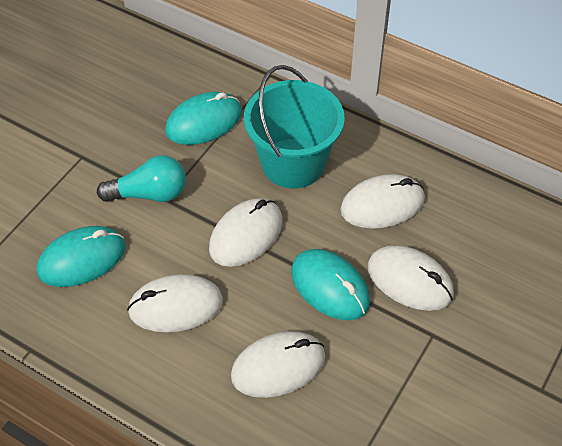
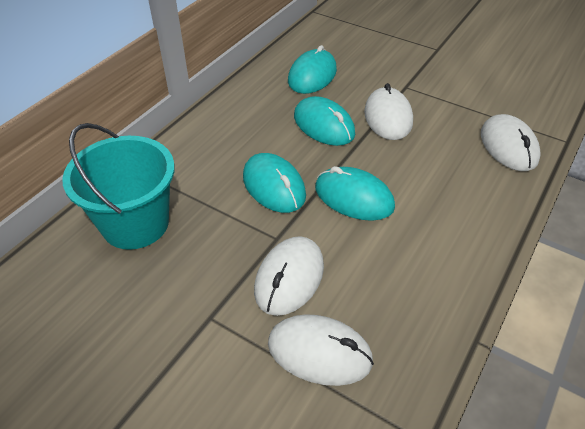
turquoise light bulb: 1 -> 0
turquoise mouse: 3 -> 4
white mouse: 5 -> 4

